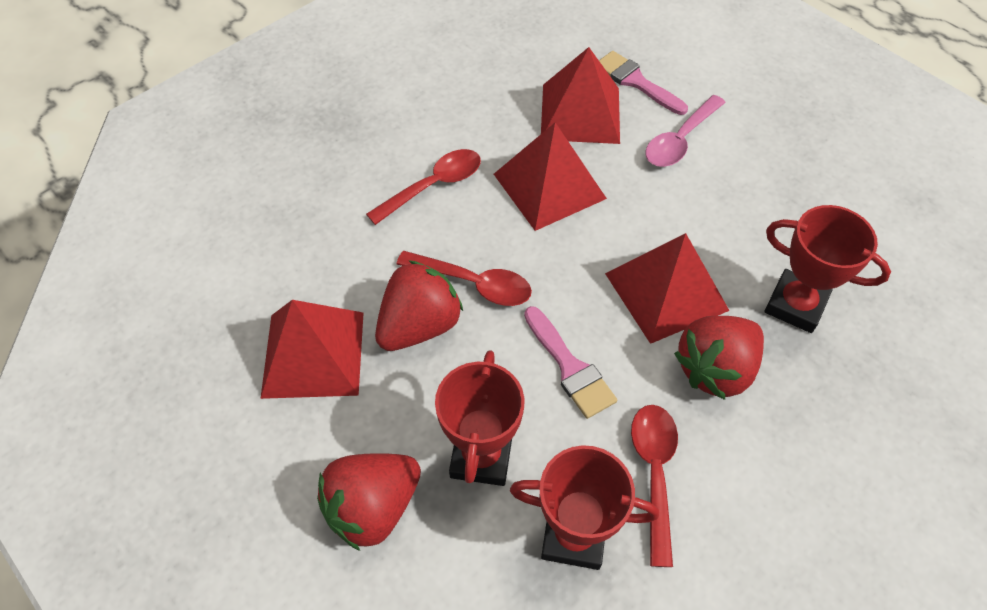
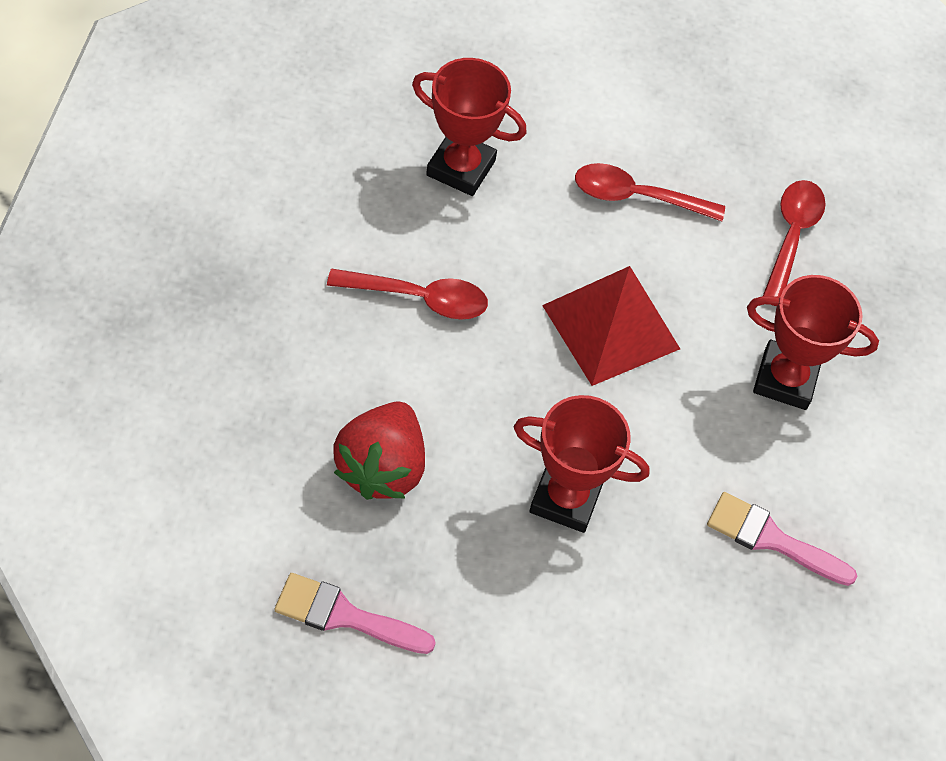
pink spoon: 1 -> 0
red pyramid: 4 -> 1
red strawberry: 3 -> 1

